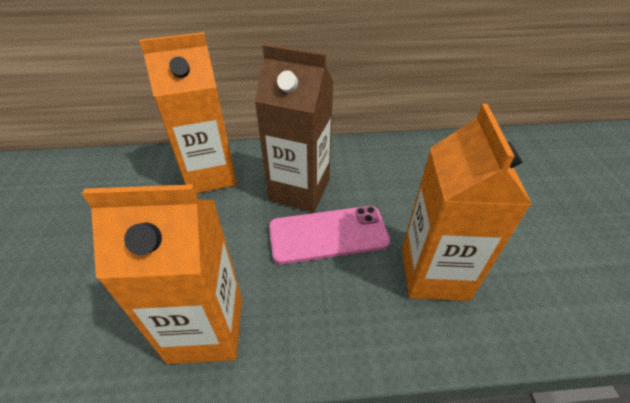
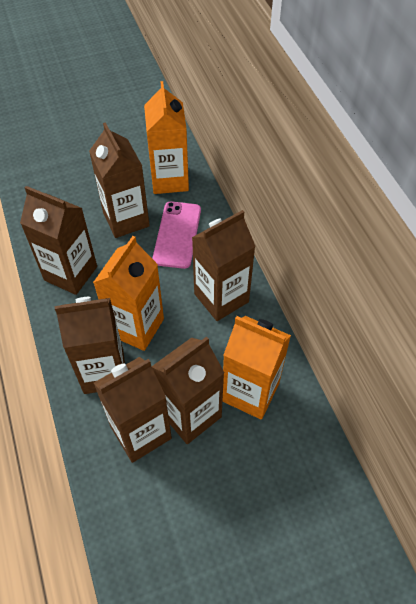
brown carton: 1 -> 6

